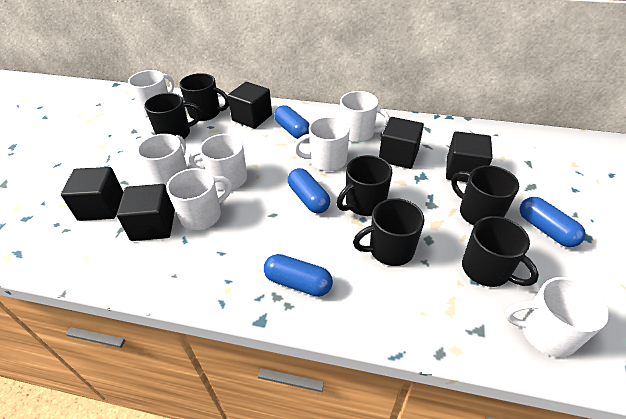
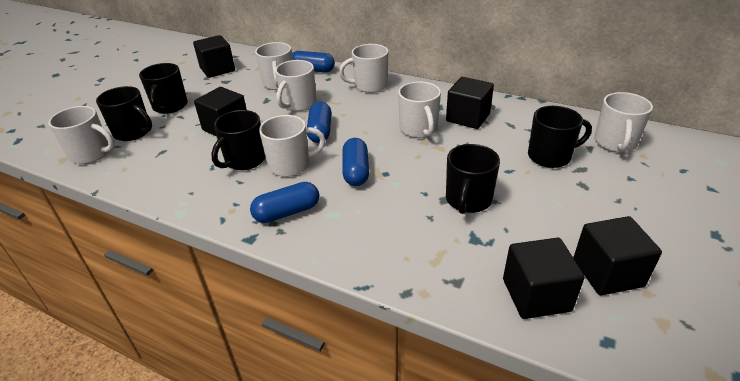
black mug: 6 -> 5

